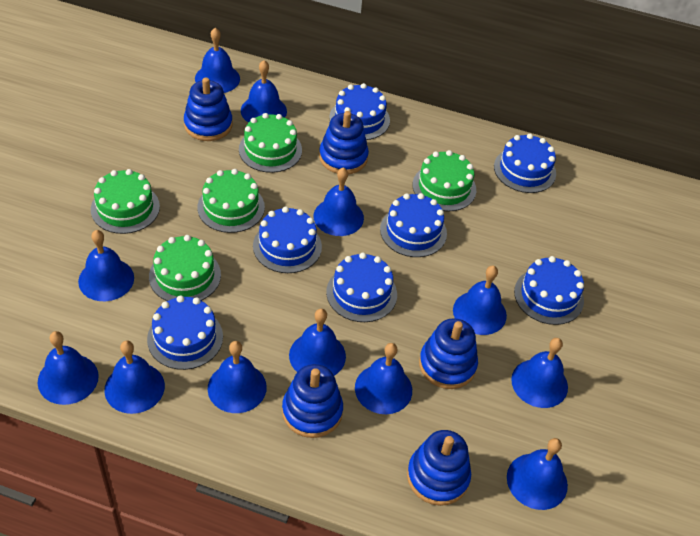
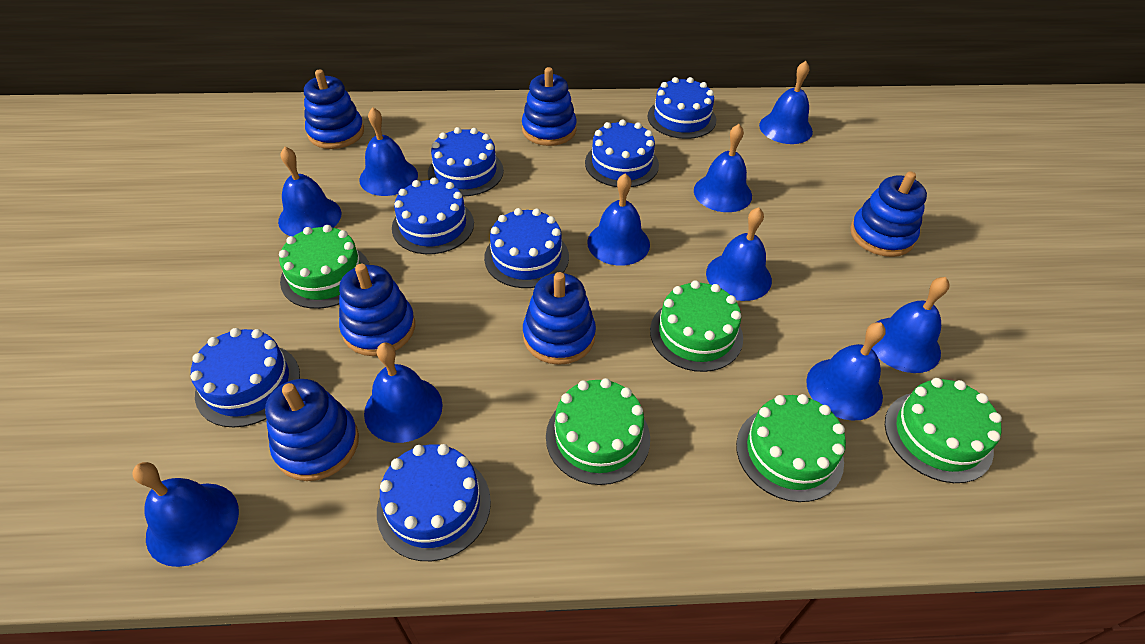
blue bell: 12 -> 10
blue stacking toy: 5 -> 6

